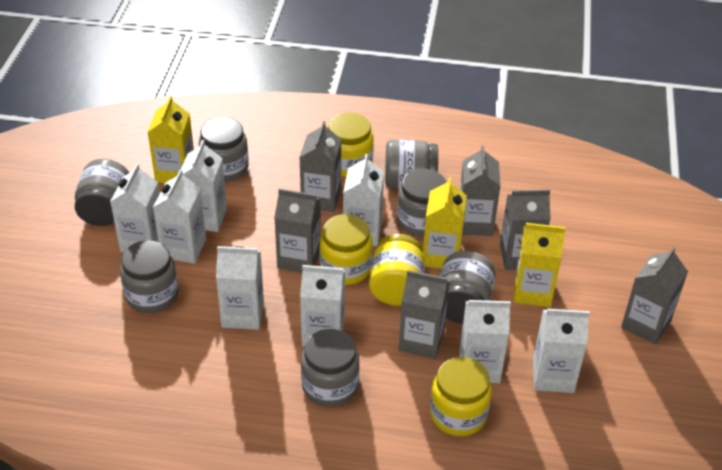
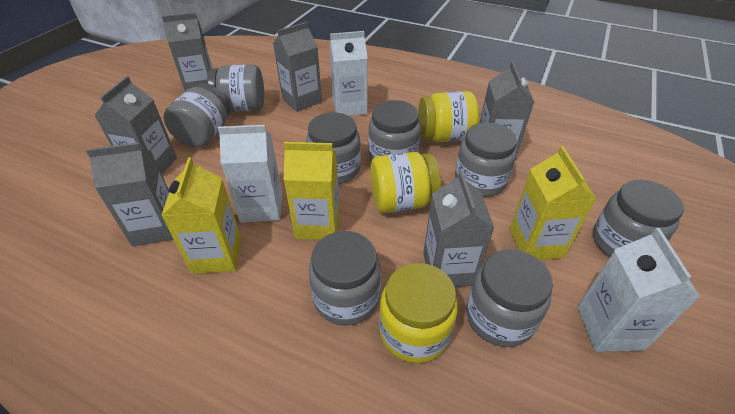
grey jar: 7 -> 8
white carton: 8 -> 3
yellow jar: 4 -> 3

